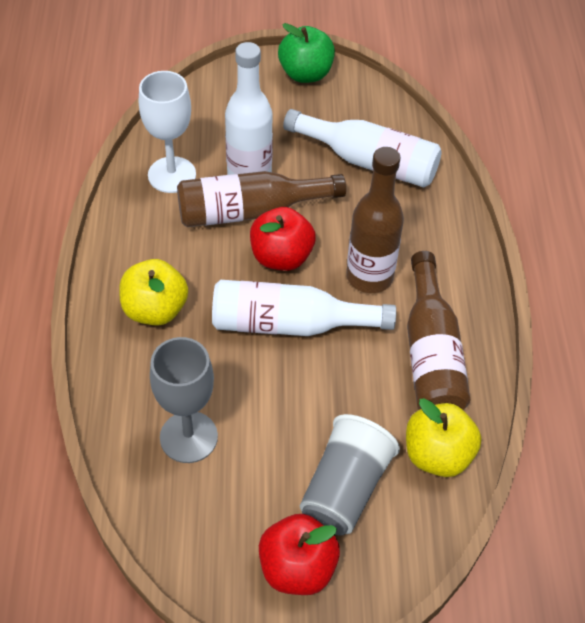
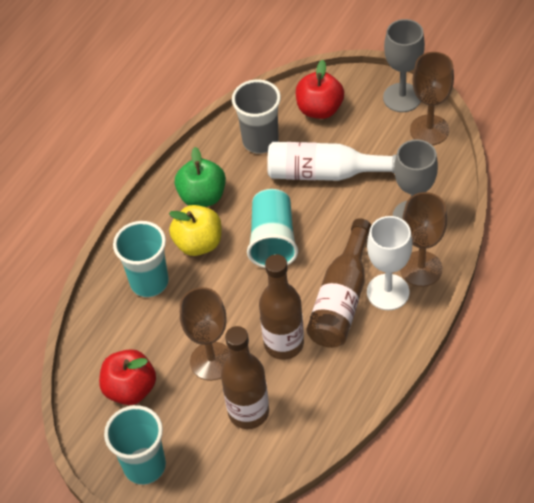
brown goblet: 0 -> 3
grey goblet: 1 -> 2
turquoise cup: 0 -> 3
white bottle: 3 -> 1
yellow apple: 2 -> 1

